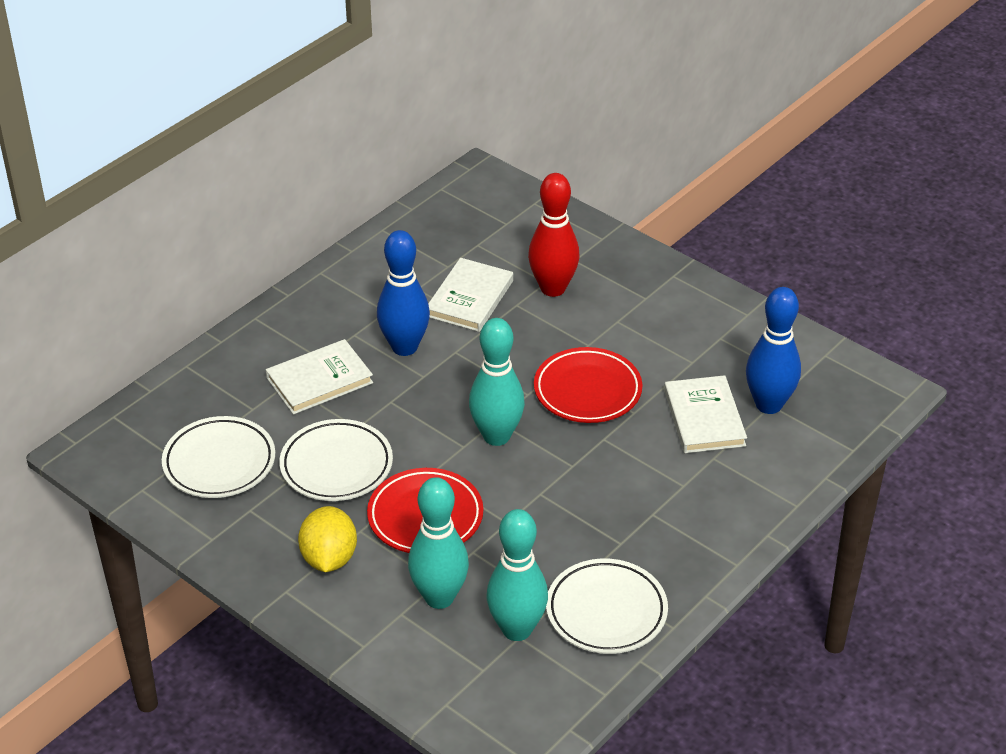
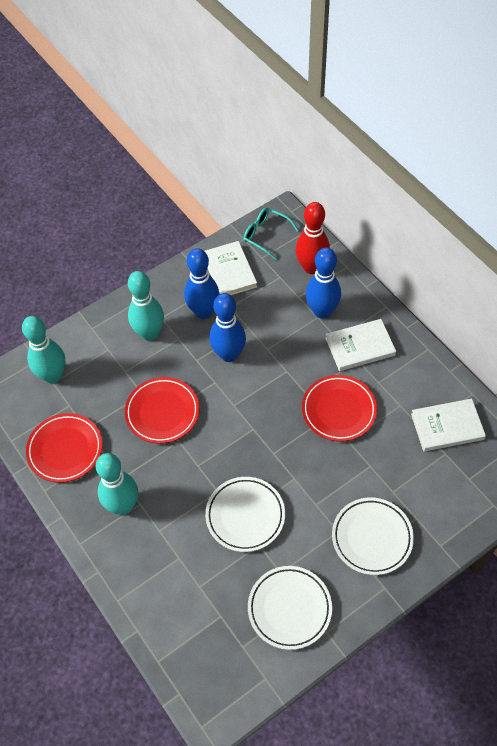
blue bowling pin: 2 -> 3
red plate: 2 -> 3
turquoise glasses: 0 -> 1
yellow lemon: 1 -> 0

